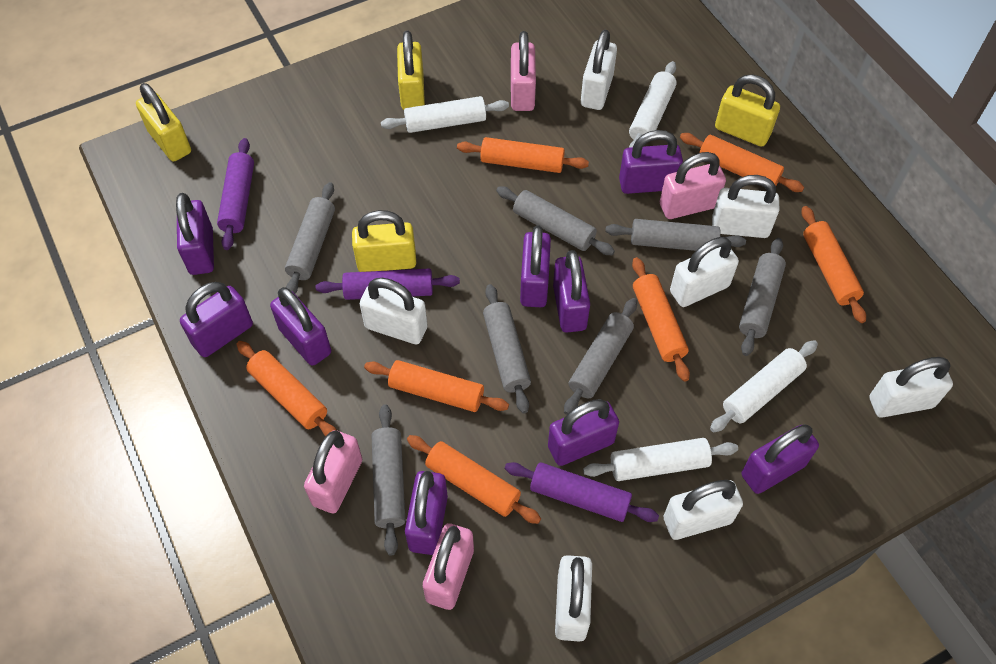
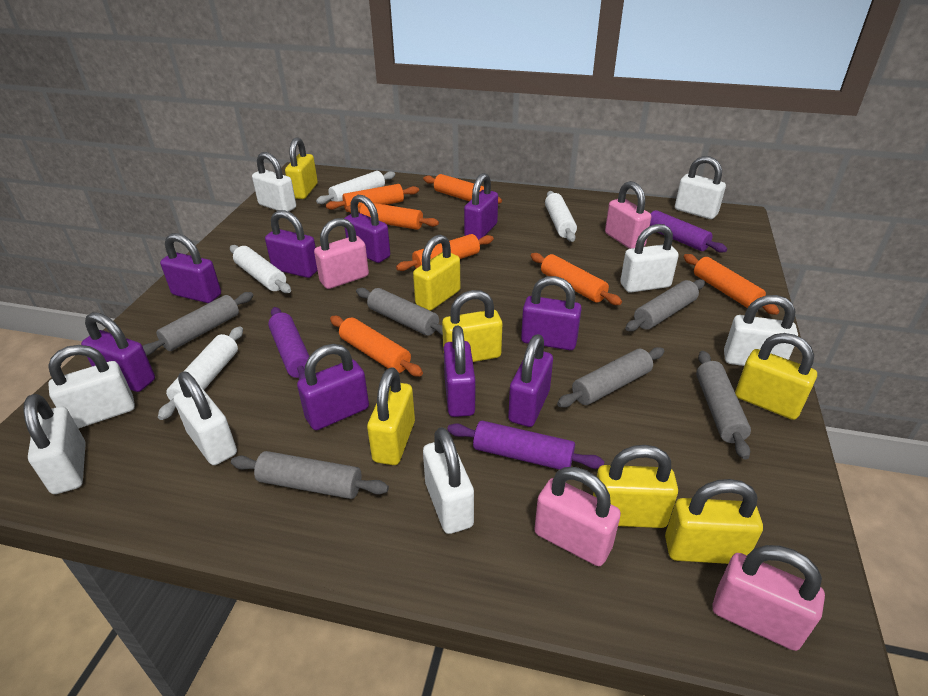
grey rolling pin: 7 -> 6
white padlock: 7 -> 8
yellow padlock: 4 -> 7

